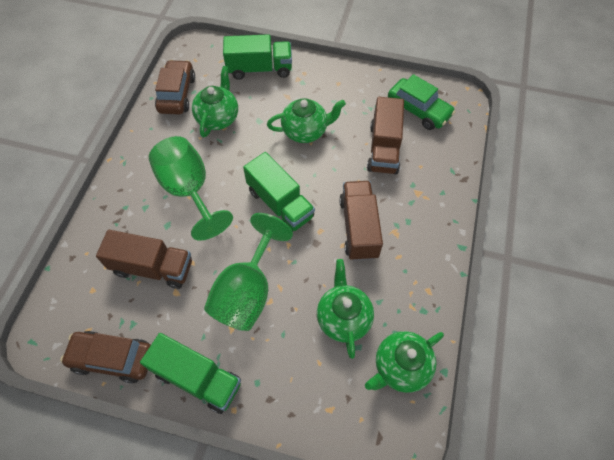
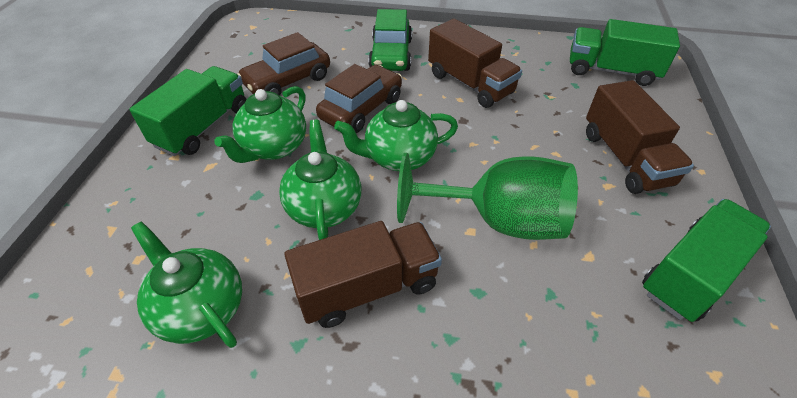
green goblet: 2 -> 1

